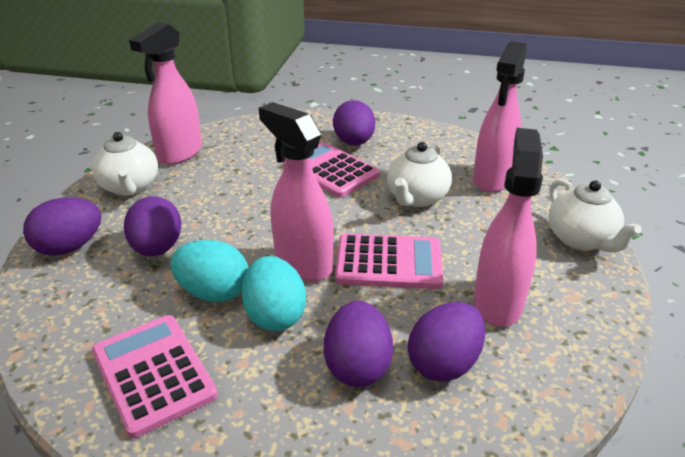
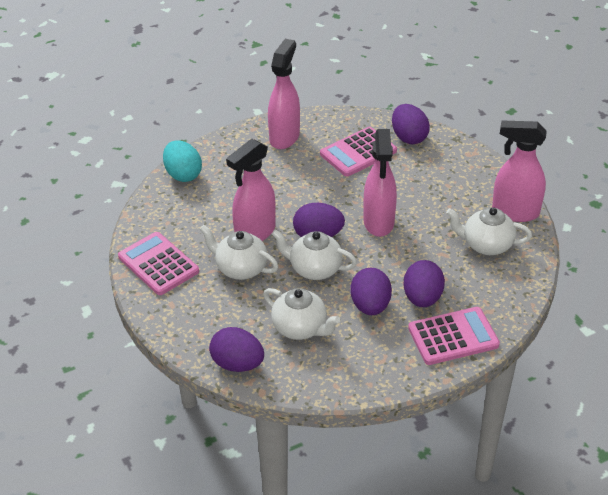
turquoise egg: 2 -> 1
white teapot: 3 -> 4

